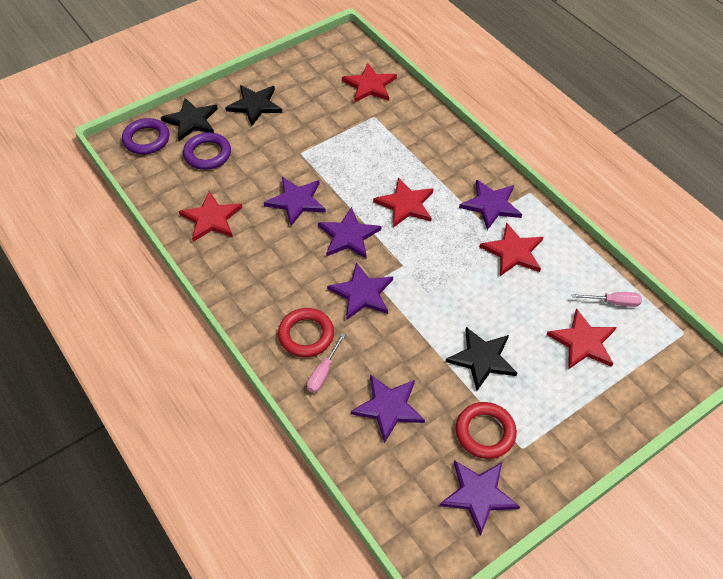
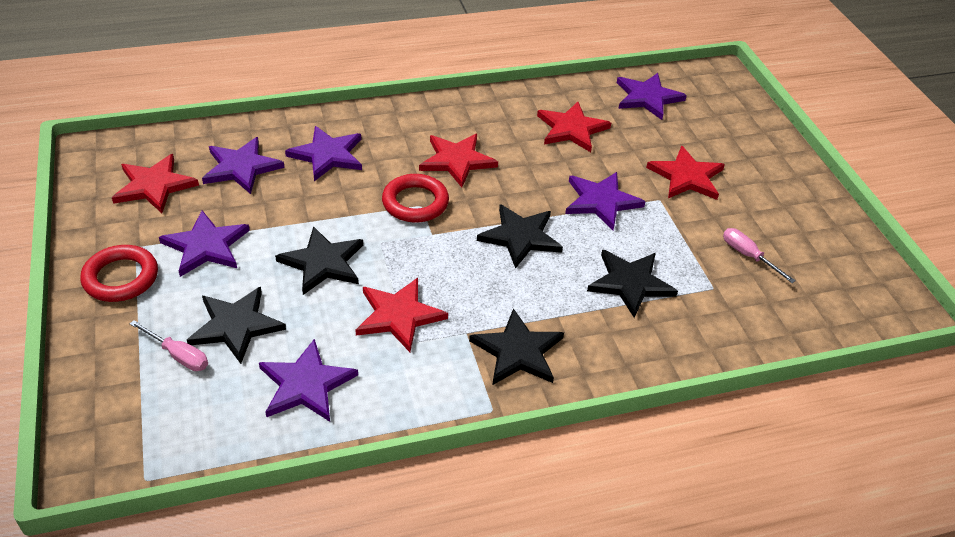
black star: 3 -> 5
purple ring: 2 -> 0

